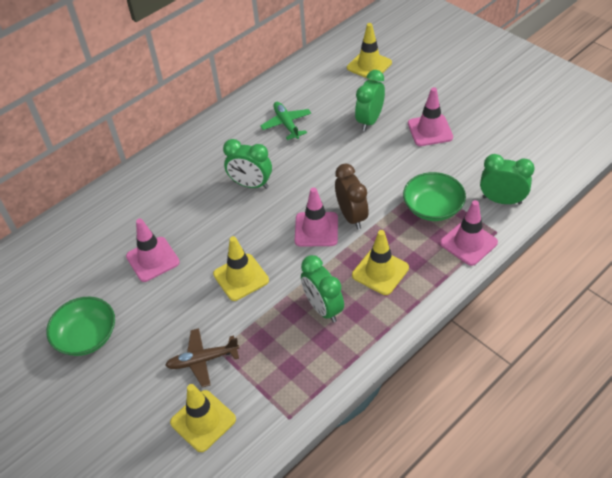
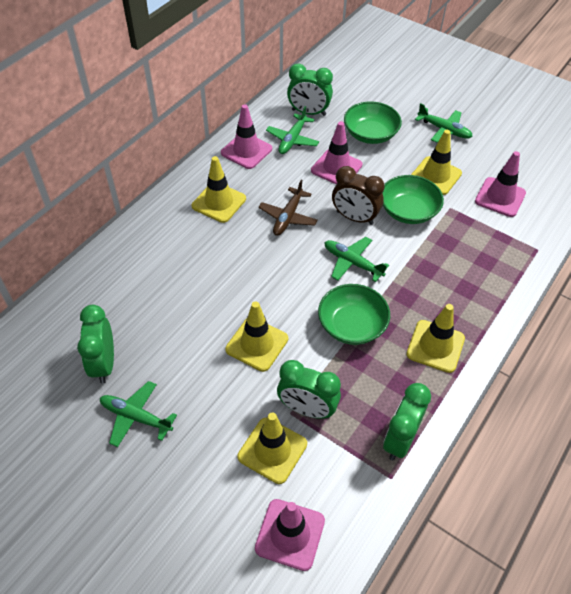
green bowl: 2 -> 3
green plane: 1 -> 4
yellow traffic cone: 4 -> 5

